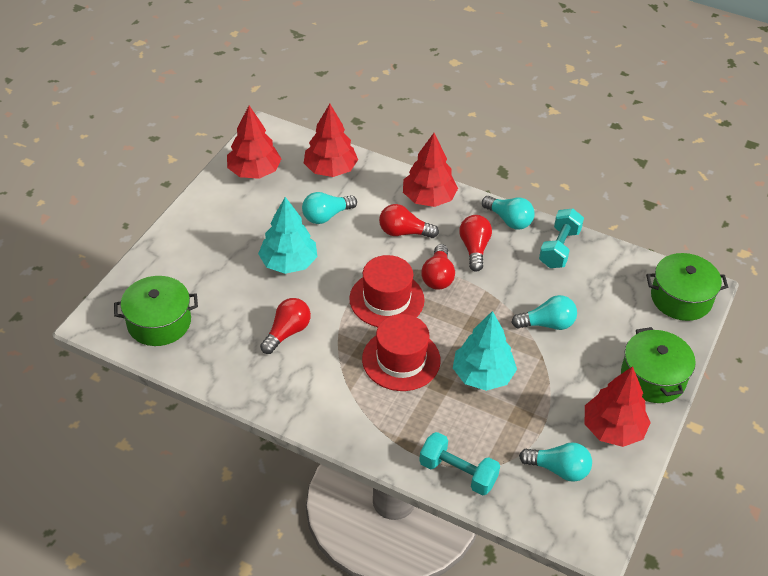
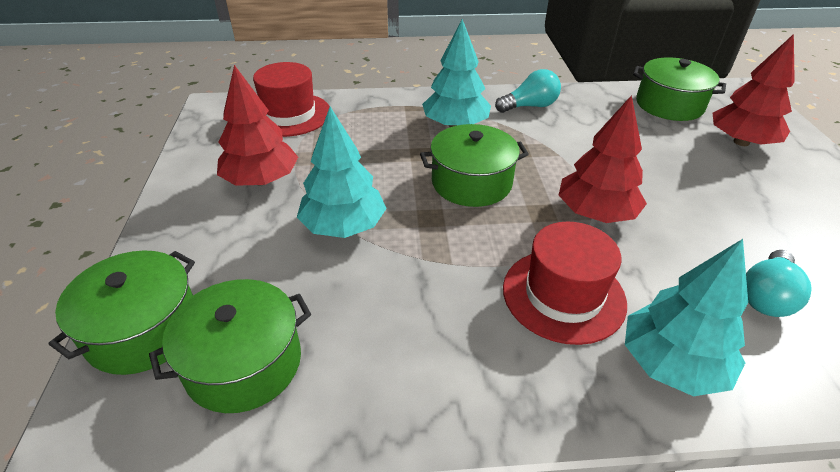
green pot: 3 -> 4
red light bulb: 4 -> 0
red tree: 4 -> 3
turquoise dumbbell: 2 -> 0
turquoise light bulb: 4 -> 2
turquoise tree: 2 -> 3

